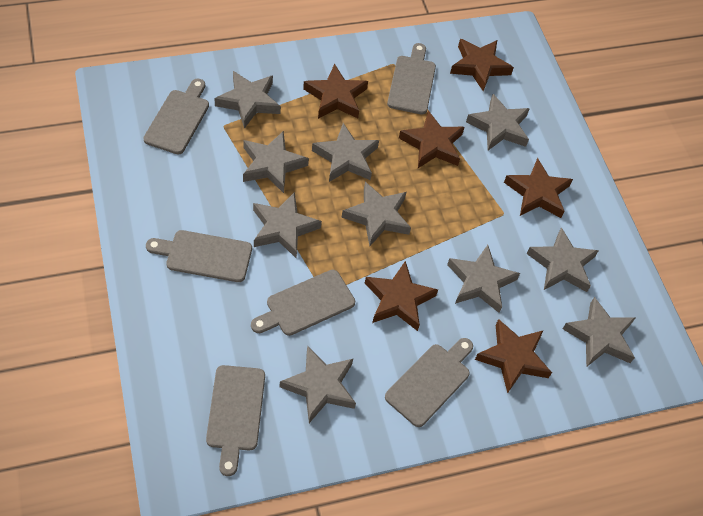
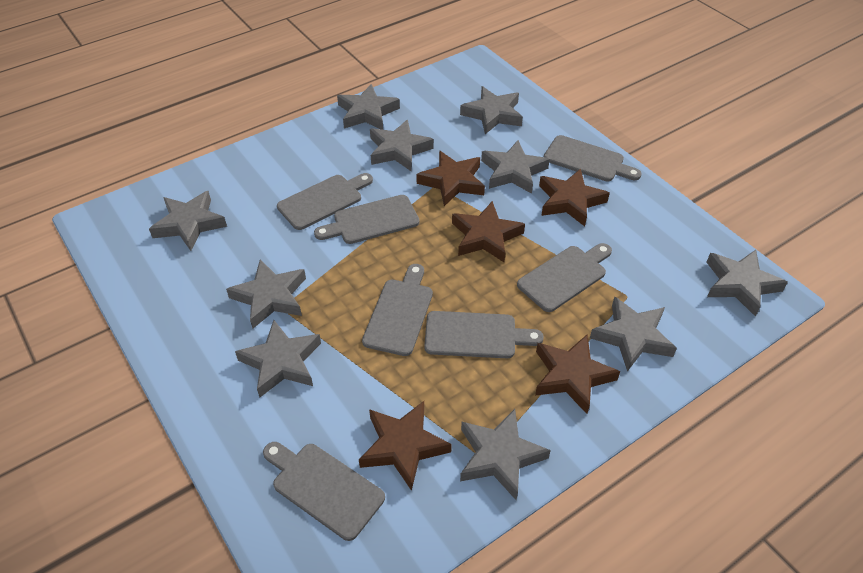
brown star: 6 -> 5
grey cutting board: 6 -> 7

